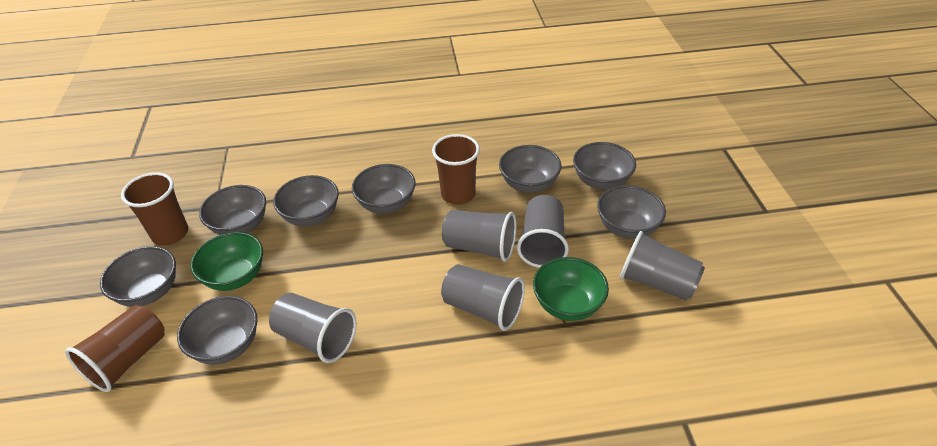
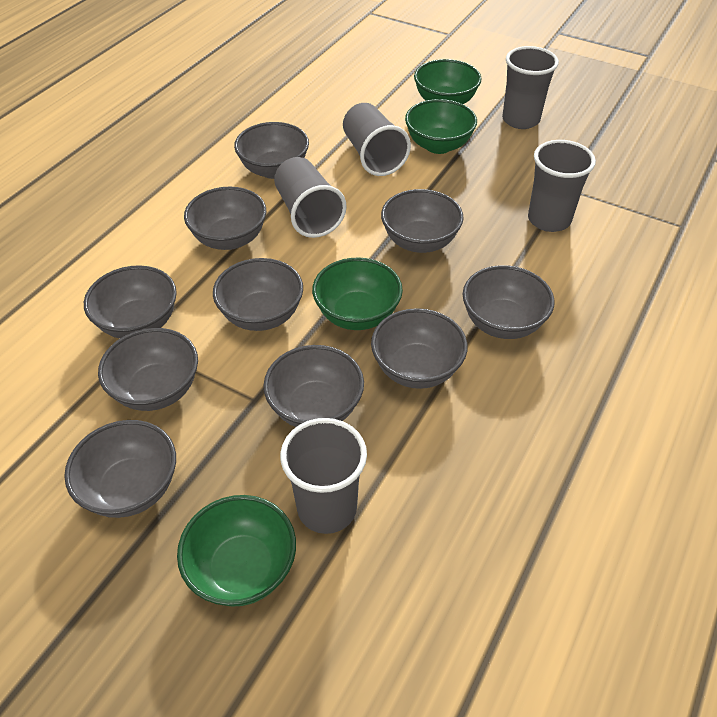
brown cup: 3 -> 0
green bowl: 2 -> 4
grey bowl: 8 -> 10

